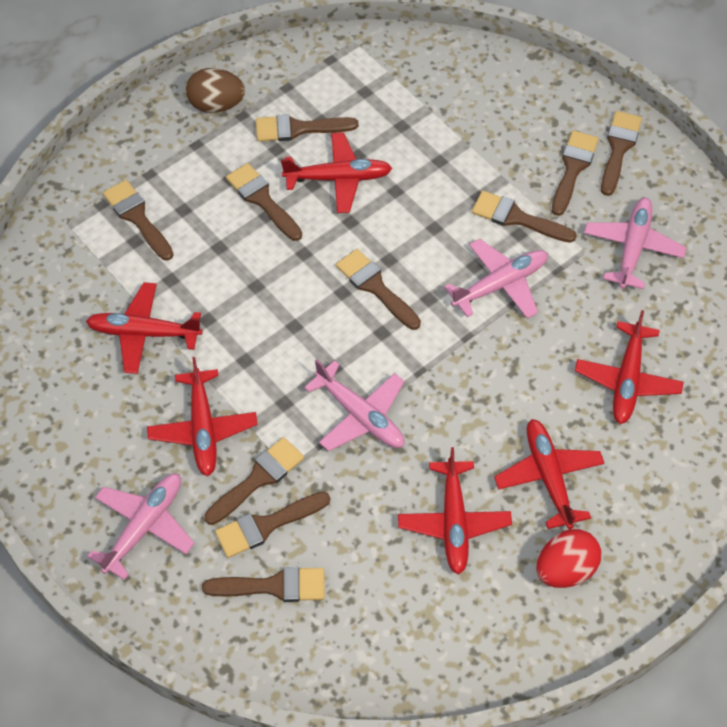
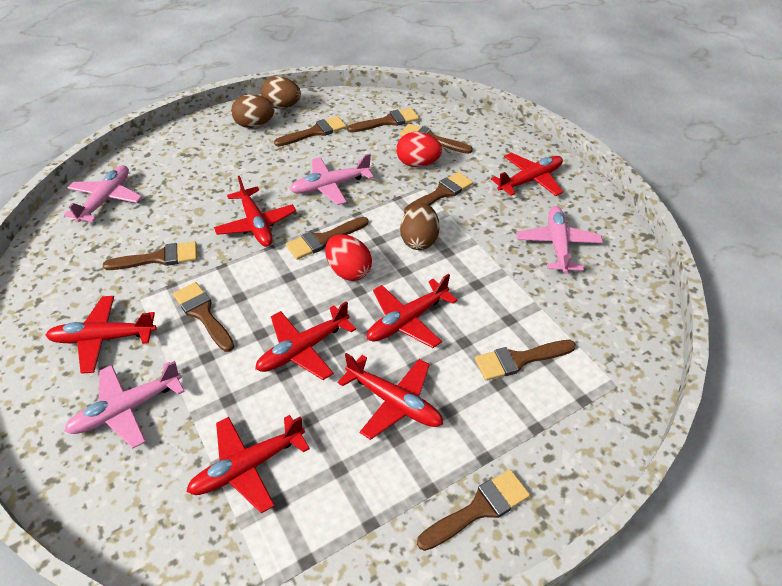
brown brush: 10 -> 9
brown egg: 1 -> 3
red egg: 1 -> 2
red plane: 6 -> 7

